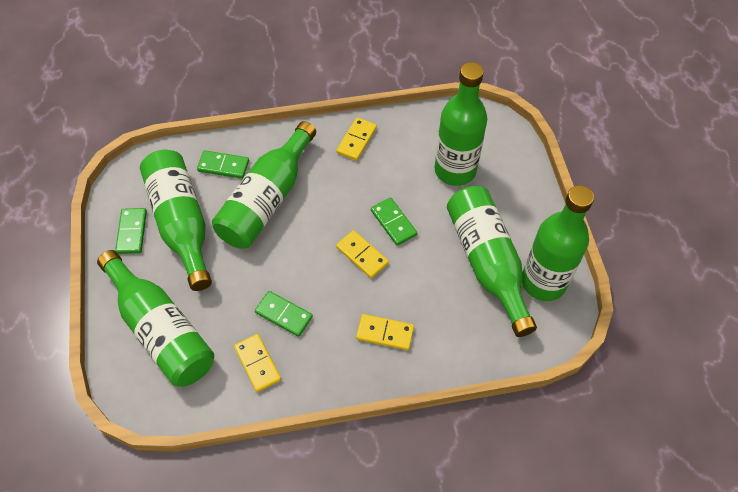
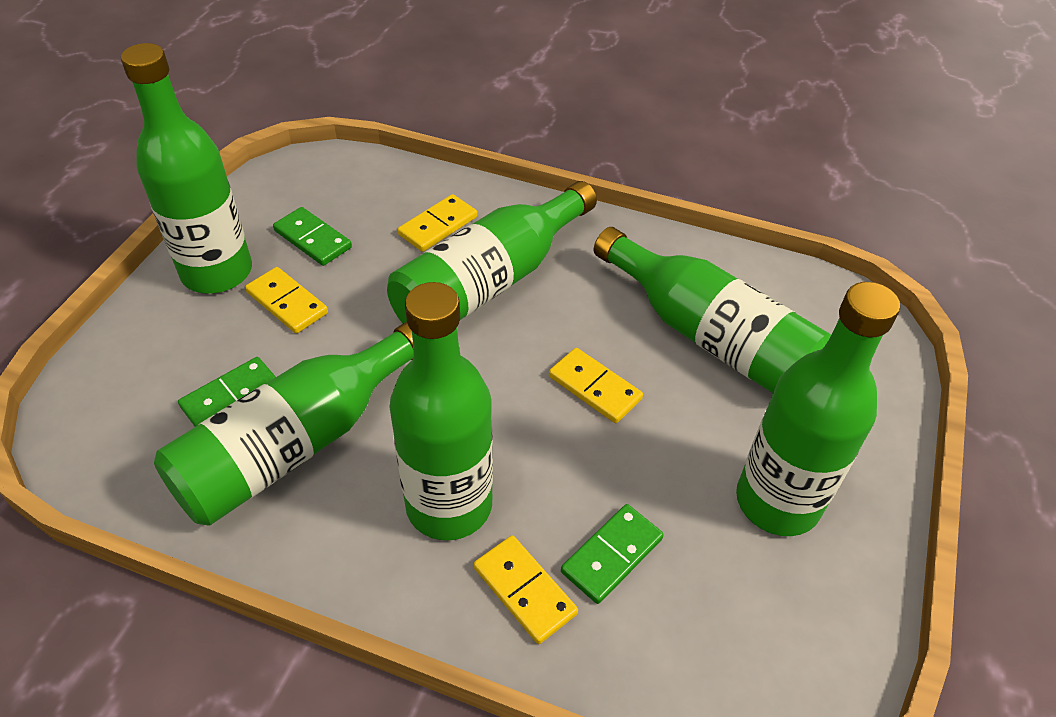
green domino: 4 -> 3

